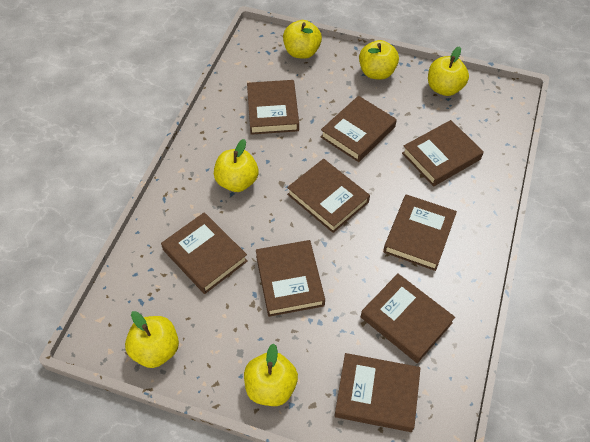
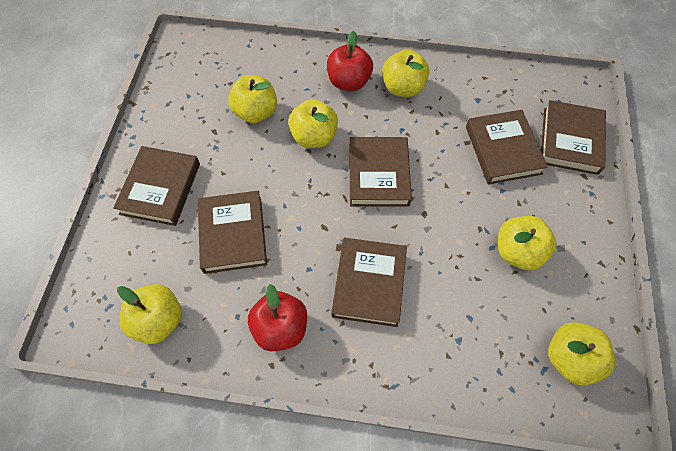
brown book: 9 -> 6
red apple: 0 -> 2

